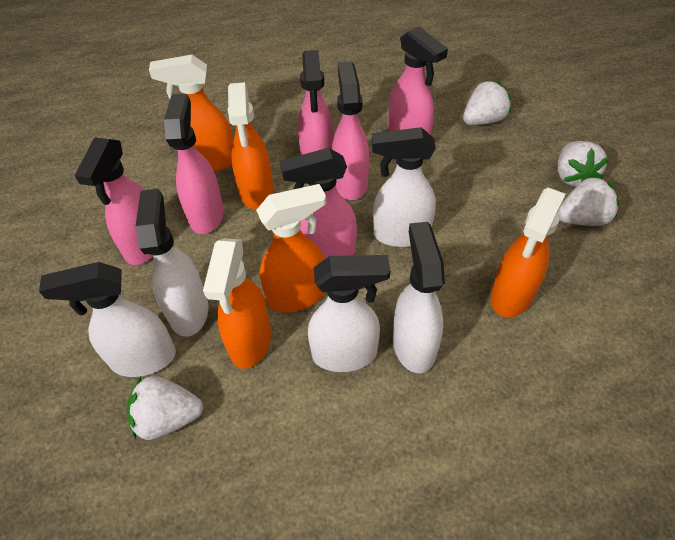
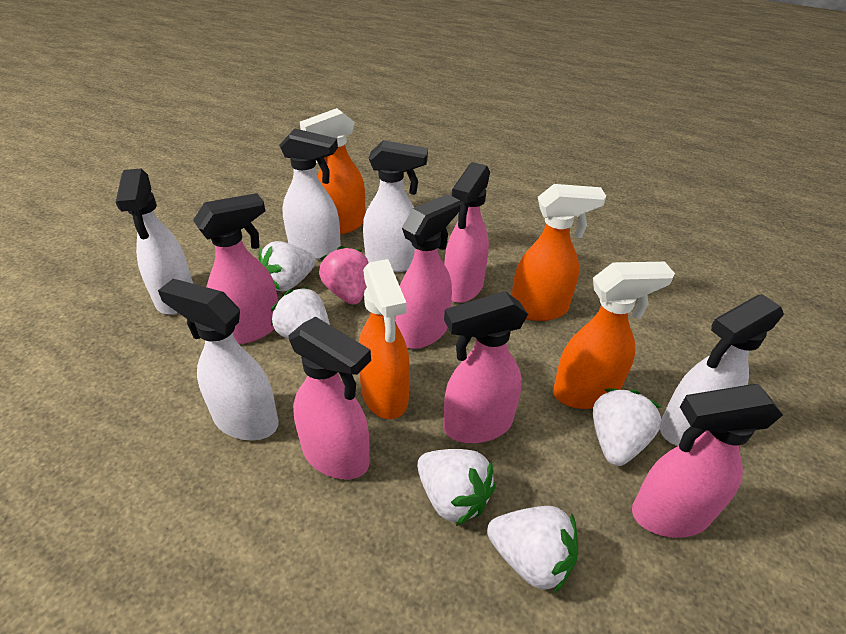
orange spray bottle: 5 -> 4
pink strawberry: 0 -> 1
white strawberry: 4 -> 5

